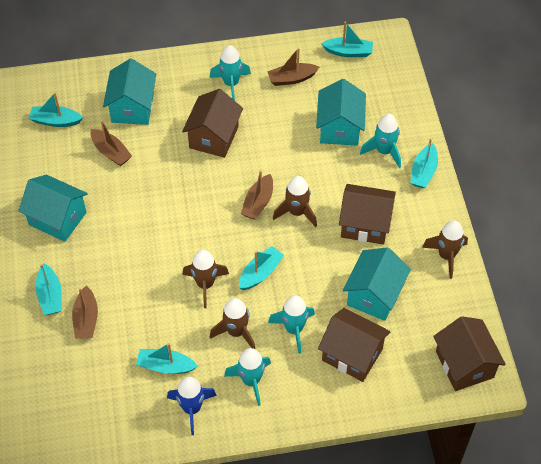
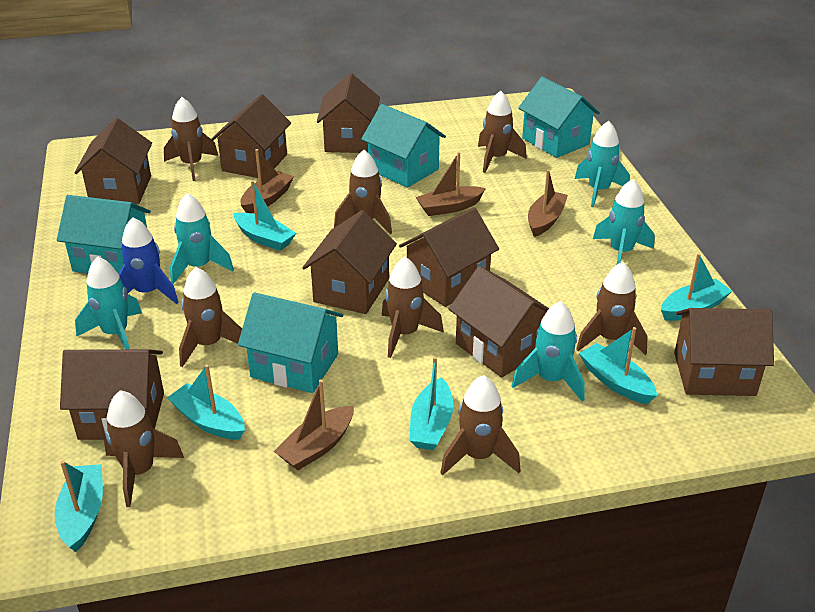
brown house: 4 -> 8
brown rocket: 4 -> 8
turquoise rocket: 4 -> 5

